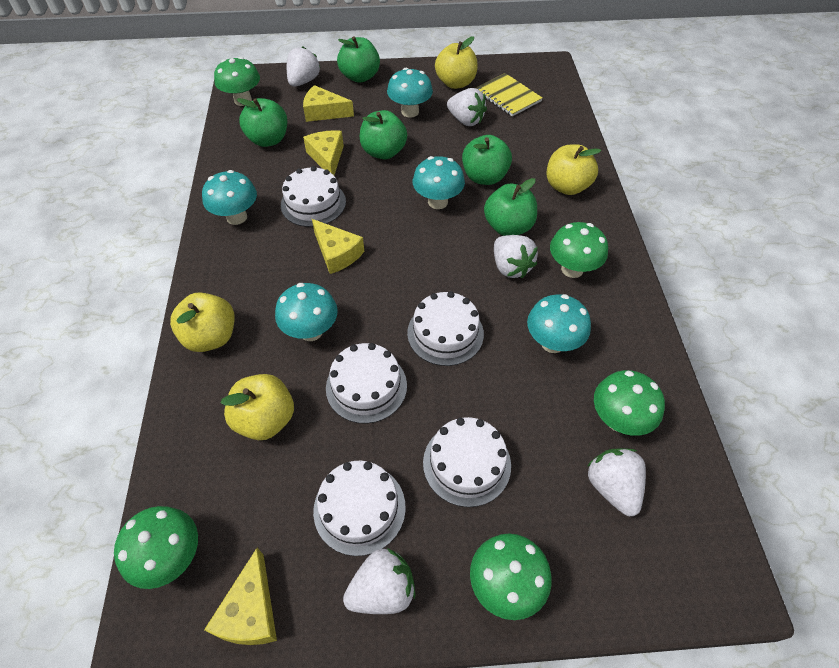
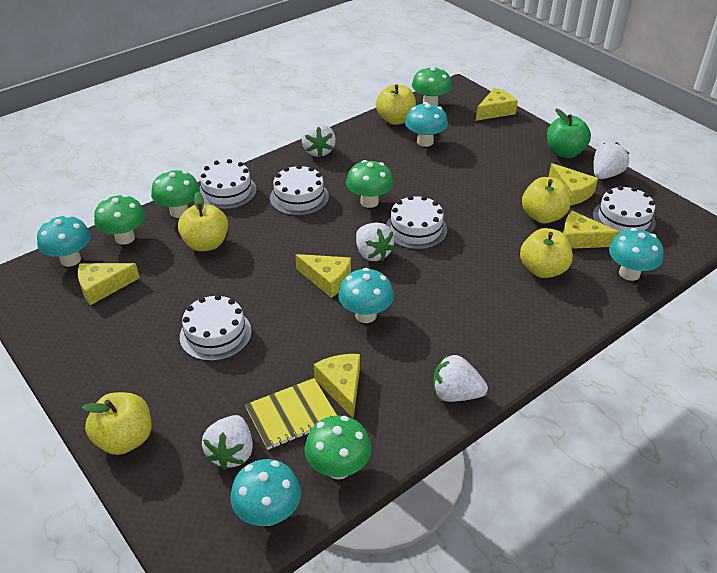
green apple: 5 -> 1
yellow apple: 4 -> 5
yellow cheese: 4 -> 6

